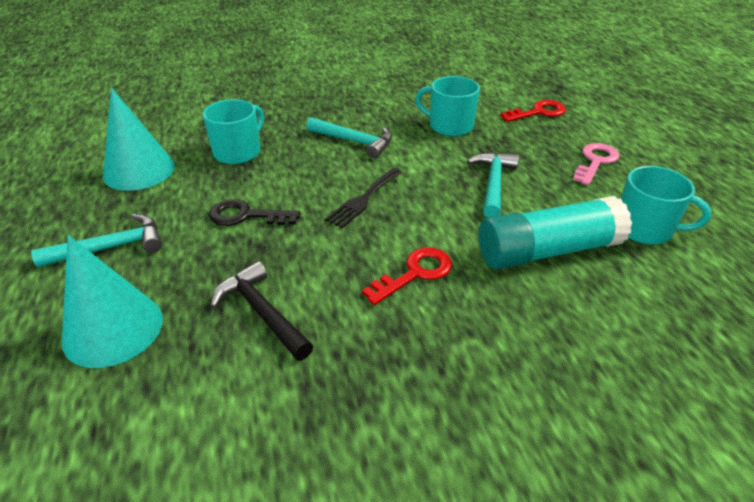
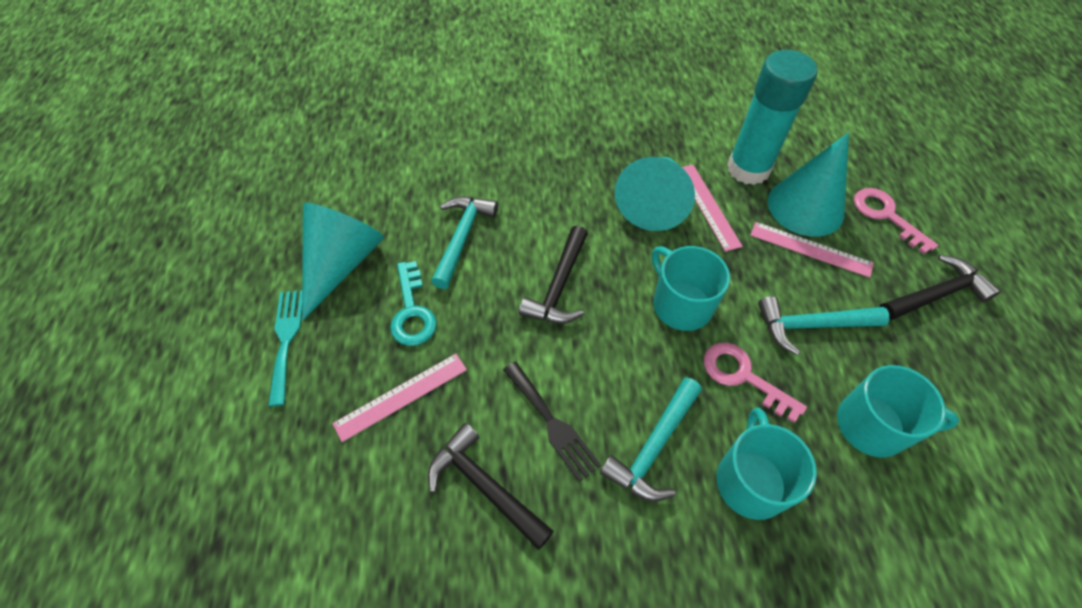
black hammer: 1 -> 3
black key: 1 -> 0
pink key: 1 -> 2
pink ruler: 0 -> 3
red key: 2 -> 0
turquoise cone: 2 -> 3
turquoise fork: 0 -> 1
turquoise key: 0 -> 1

